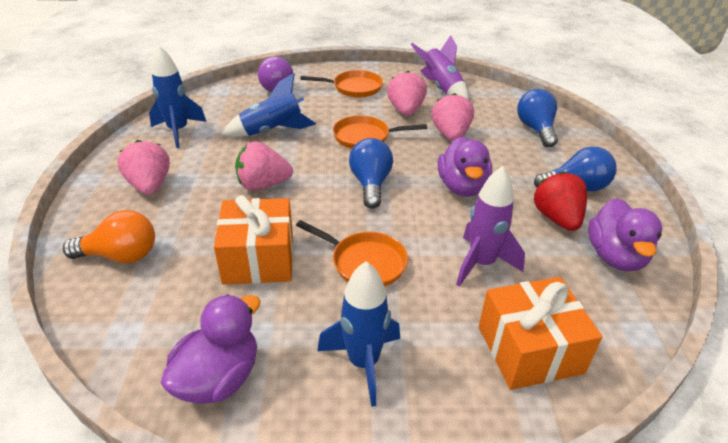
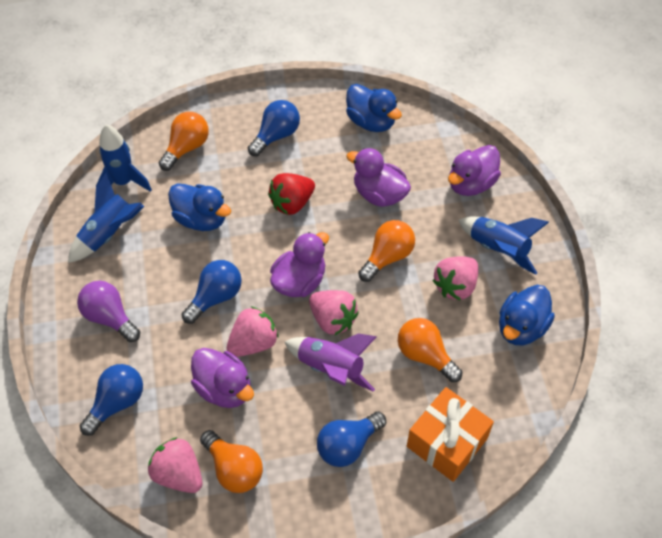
blue duck: 0 -> 3
blue light bulb: 3 -> 4
orange gift: 2 -> 1
orange light bulb: 1 -> 4
orange pan: 3 -> 0
purple duck: 3 -> 4
purple rocket: 2 -> 1

